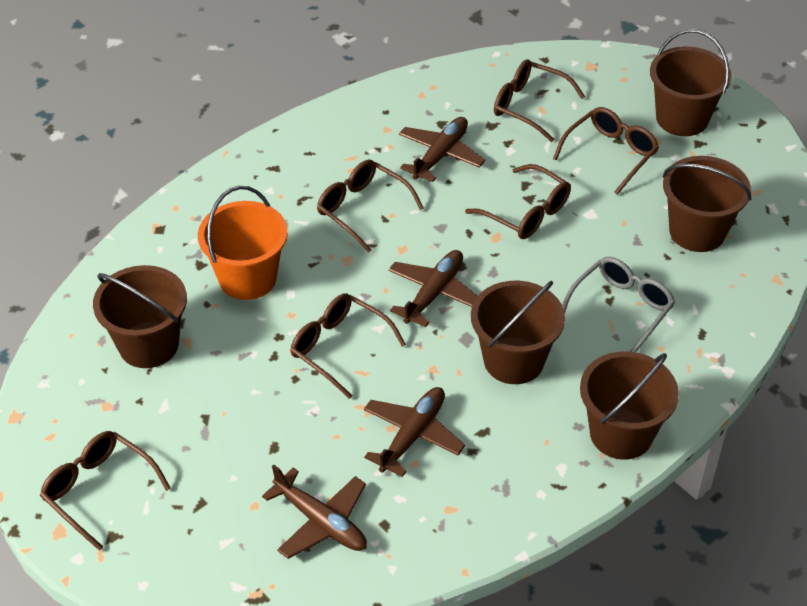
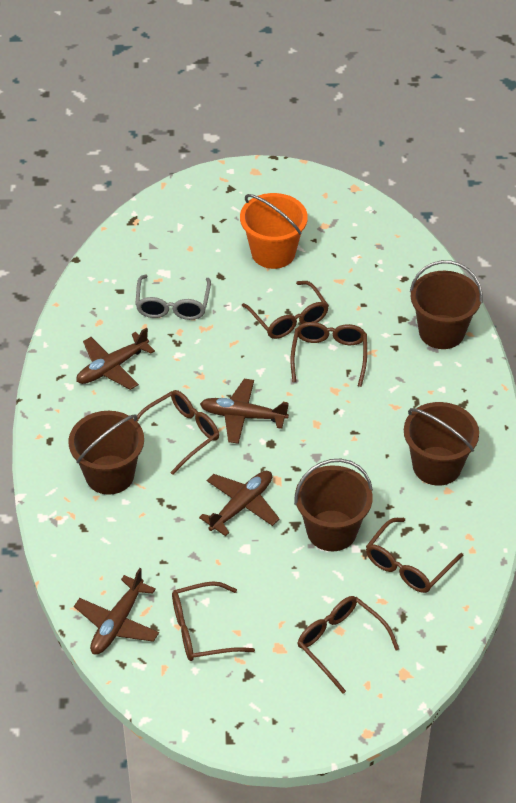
brown bucket: 5 -> 4

